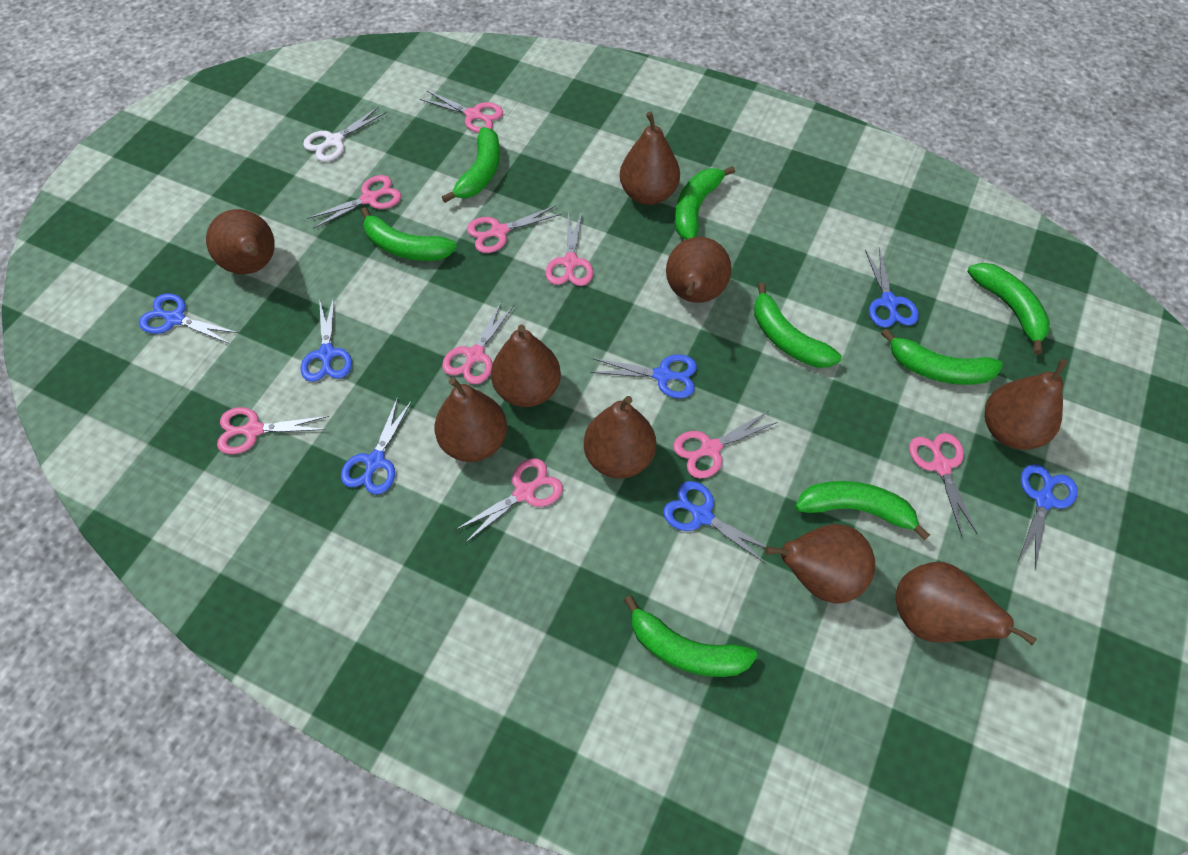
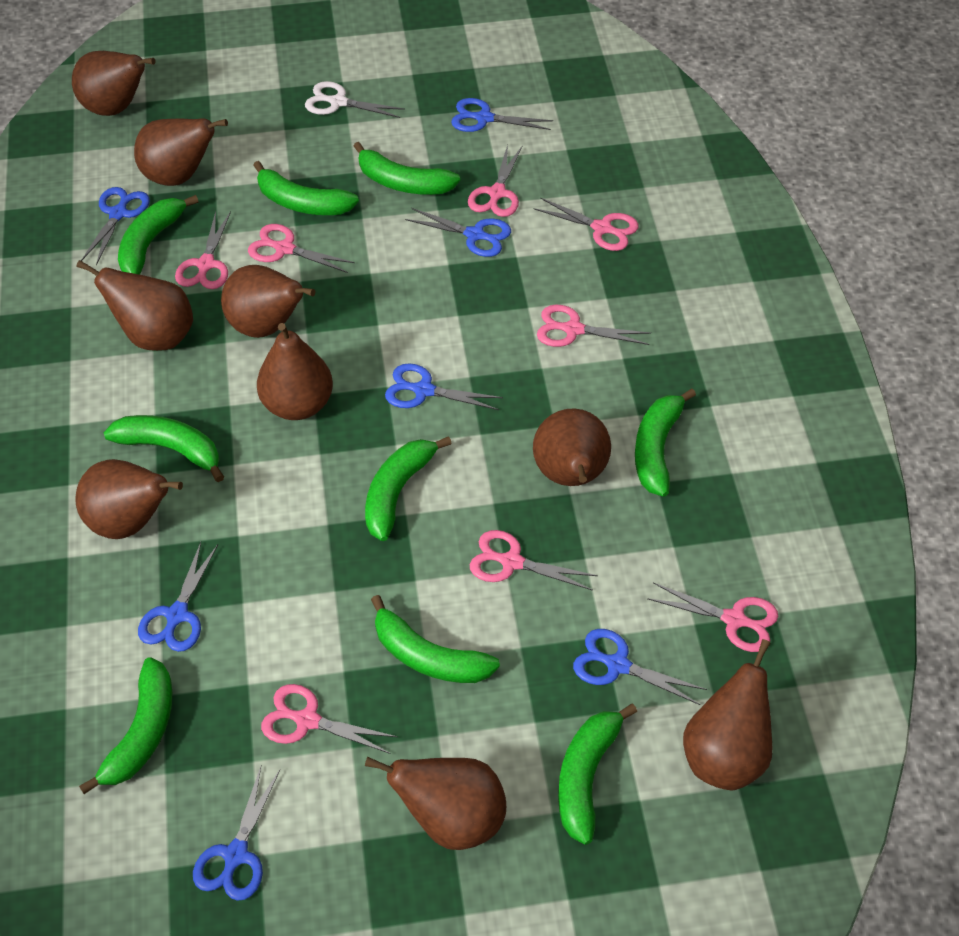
green banana: 8 -> 9
pink scissors: 9 -> 8

